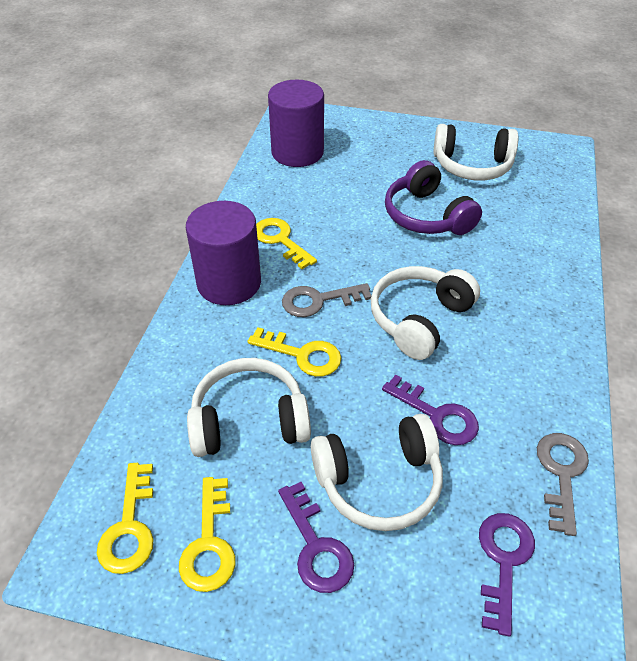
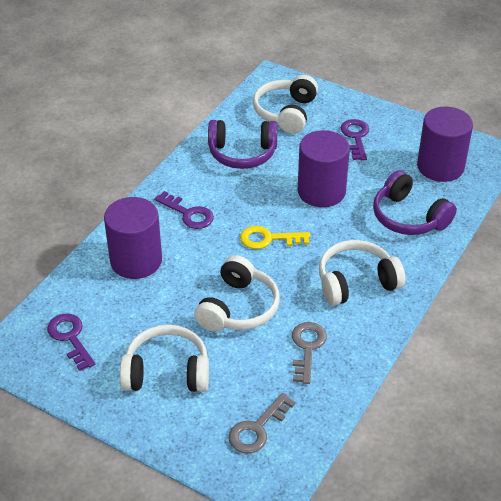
purple cylinder: 2 -> 3
purple headphones: 1 -> 2
yellow key: 4 -> 1

